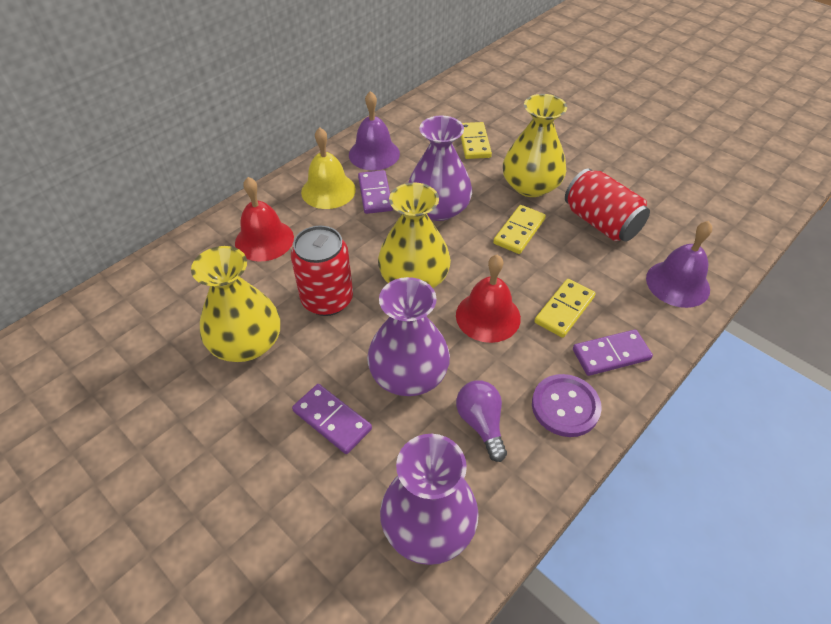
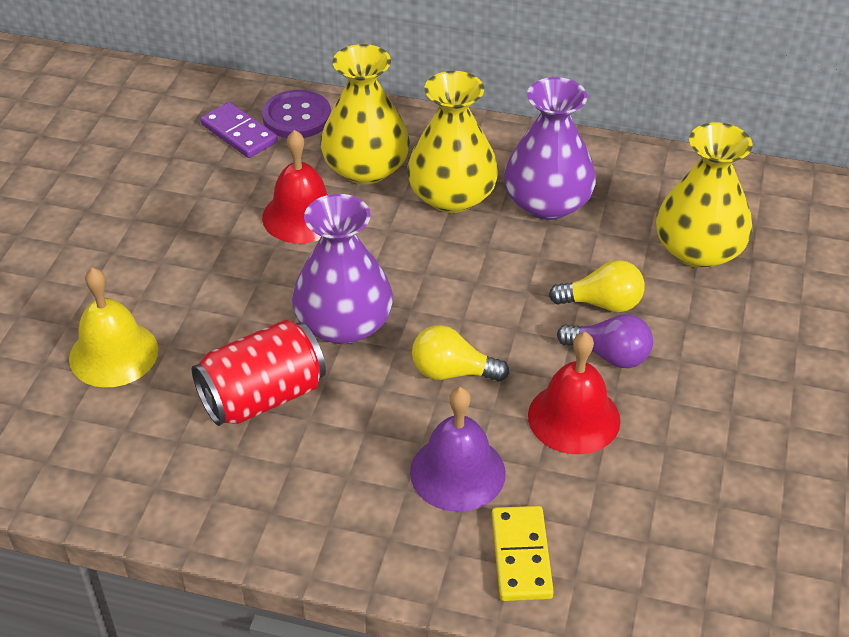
purple bell: 2 -> 1
purple domino: 3 -> 1
purple vase: 3 -> 2
red can: 2 -> 1
yellow domino: 3 -> 1
yellow light bulb: 0 -> 2

